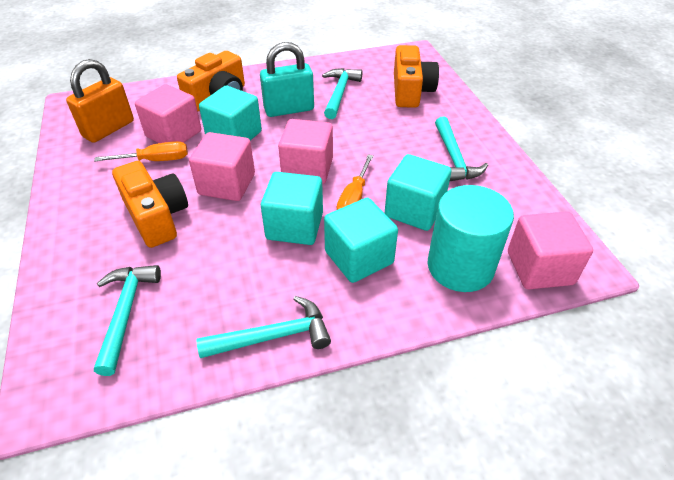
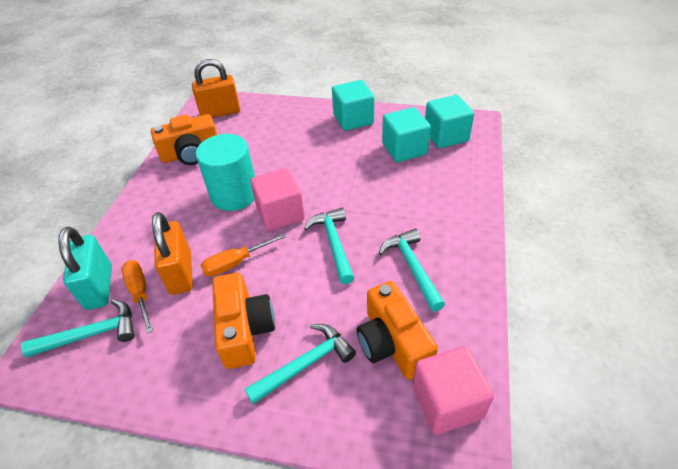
orange padlock: 1 -> 2
pink cube: 4 -> 2
turquoise cube: 4 -> 3

